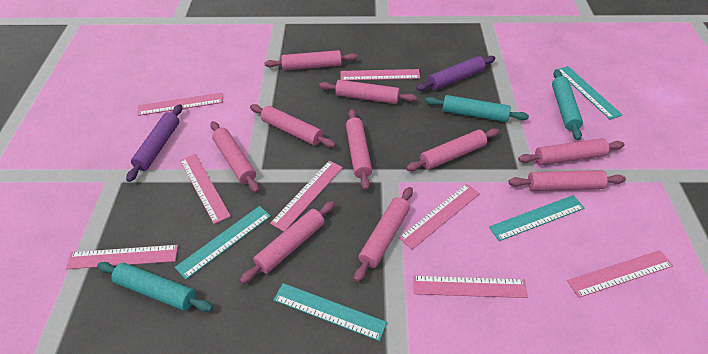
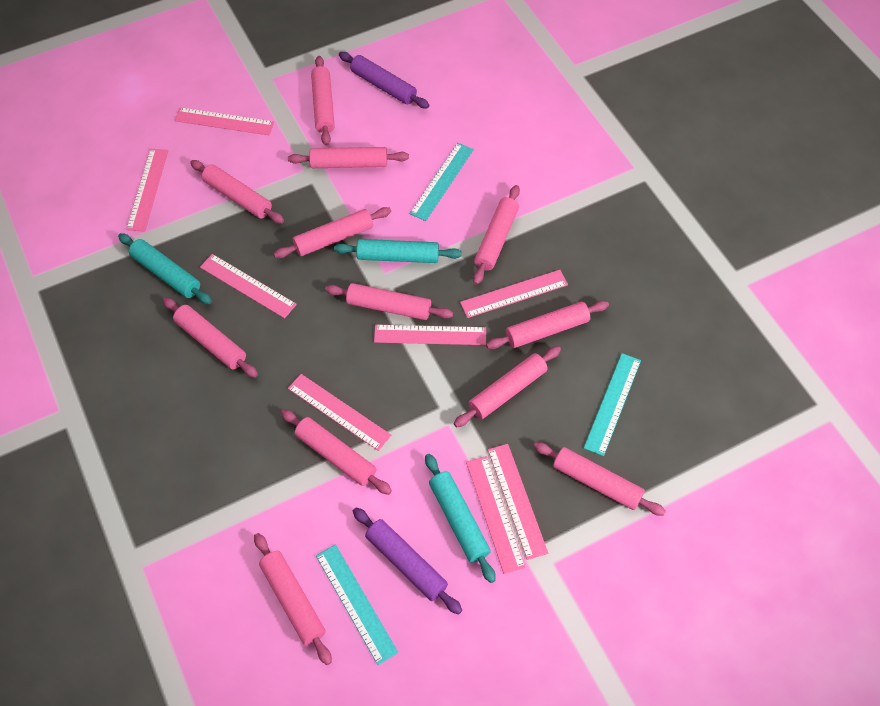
pink rolling pin: 10 -> 12
turquoise ruler: 4 -> 3

